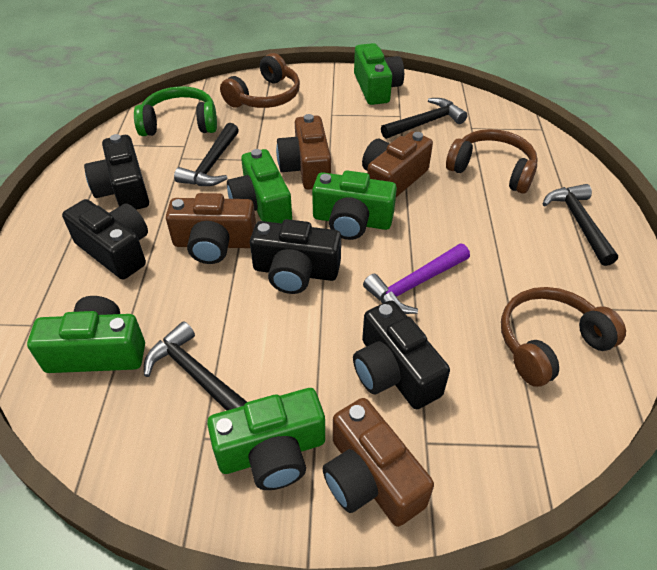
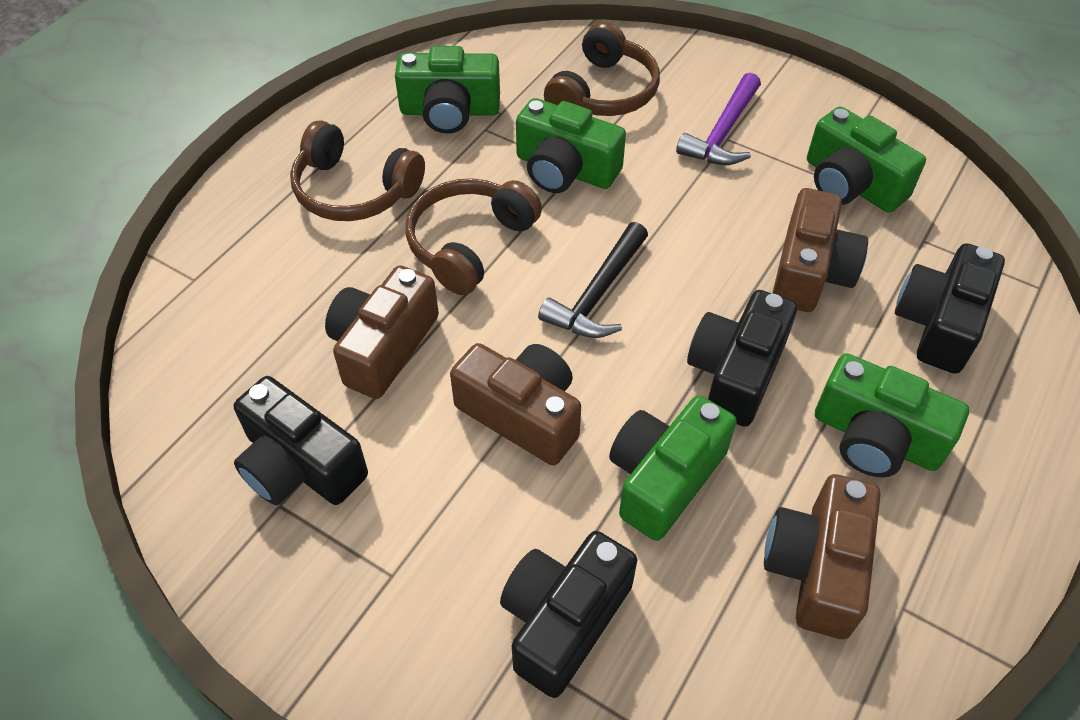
black hammer: 4 -> 1
green headphones: 1 -> 0

